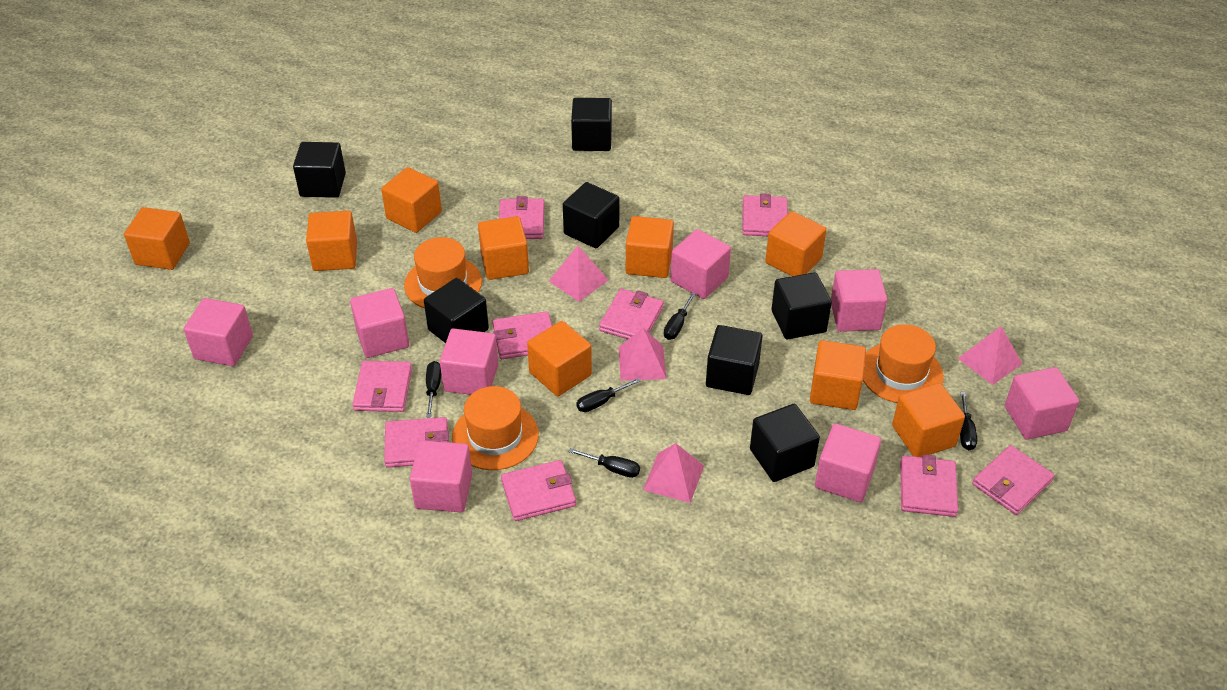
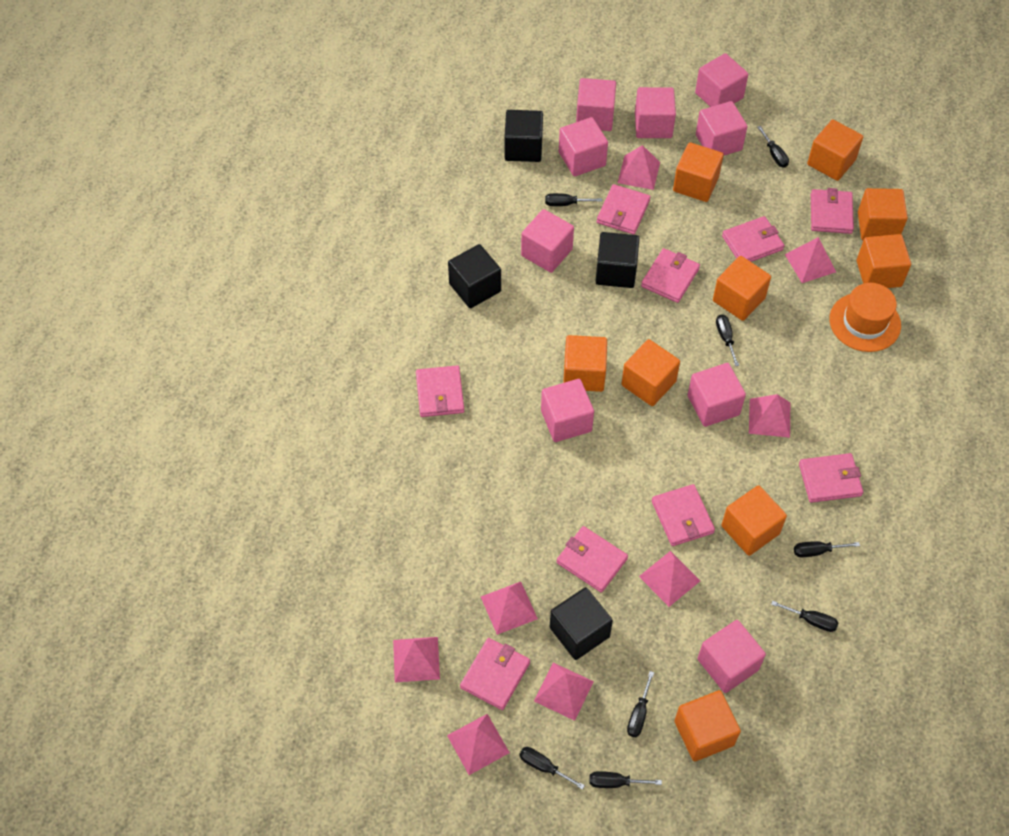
black cube: 7 -> 4
black screwdriver: 5 -> 8
orange hat: 3 -> 1
pink cube: 8 -> 9
pink pyramid: 4 -> 8

